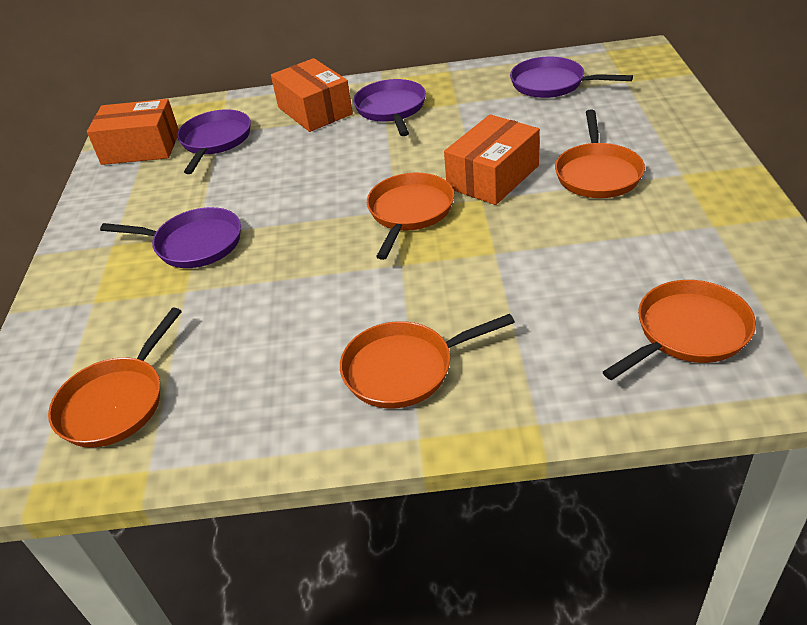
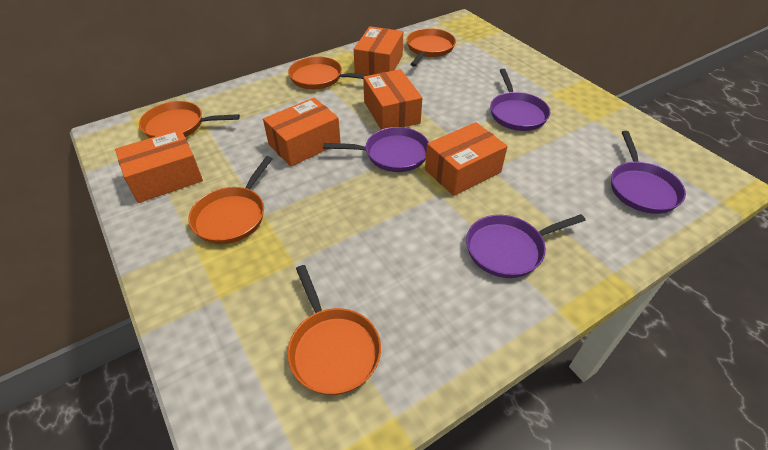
orange box: 3 -> 5

